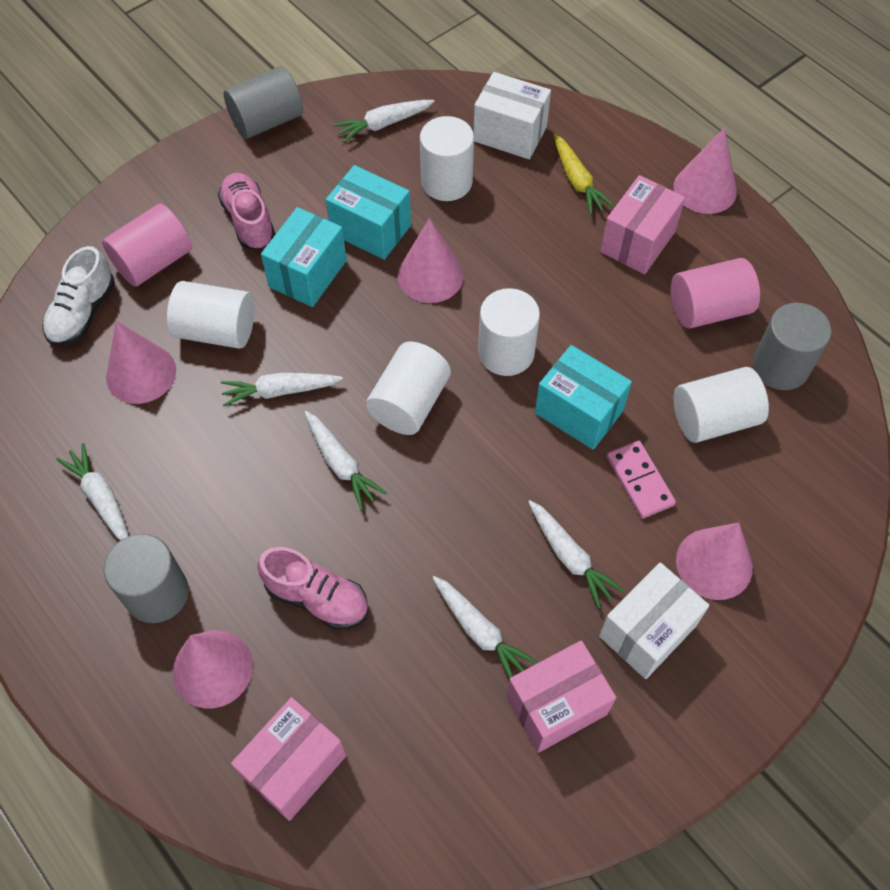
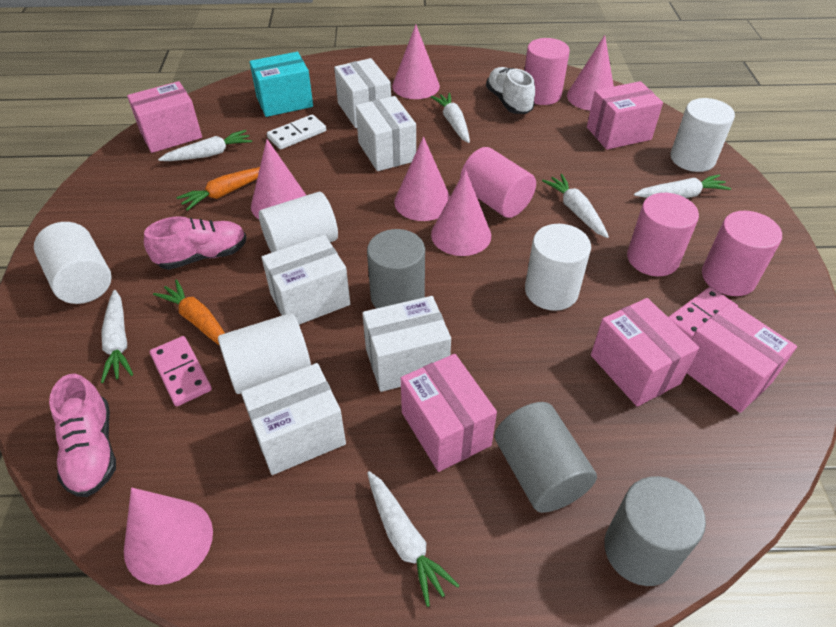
orange carrot: 0 -> 2
pink box: 3 -> 5
pink cone: 5 -> 6
pink cylinder: 2 -> 4
pink domino: 1 -> 2
turquoise box: 3 -> 1
white box: 2 -> 5
white domino: 0 -> 1
yellow carrot: 1 -> 0

